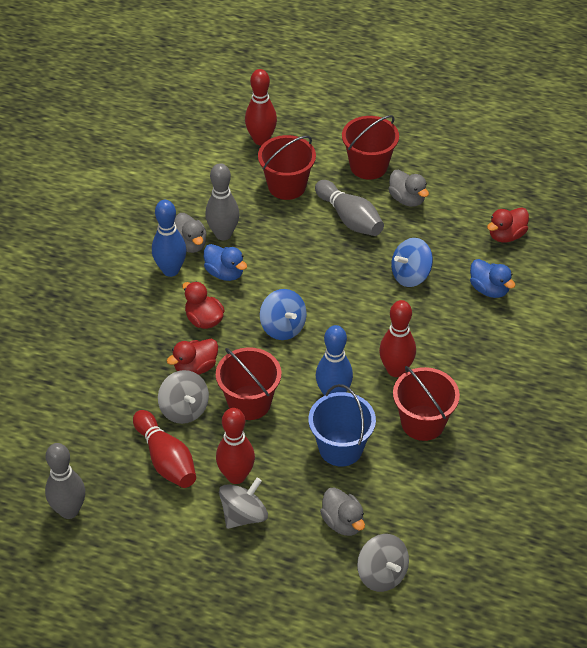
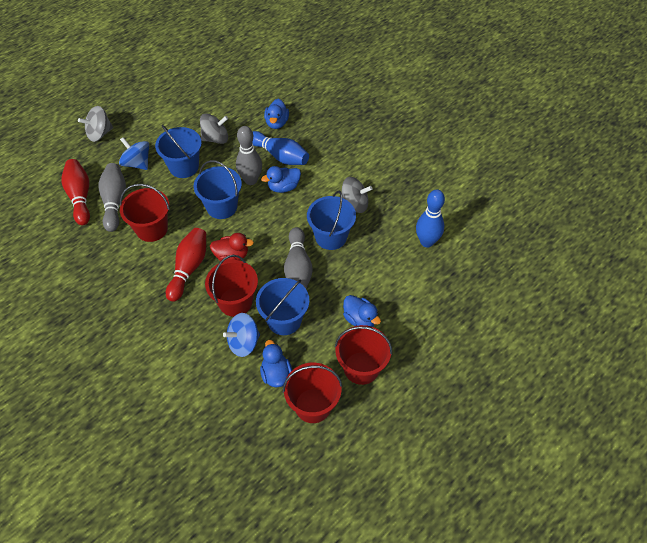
blue bucket: 1 -> 4
blue duck: 2 -> 4
grey duck: 3 -> 0
red bowling pin: 4 -> 2
red duck: 3 -> 1

